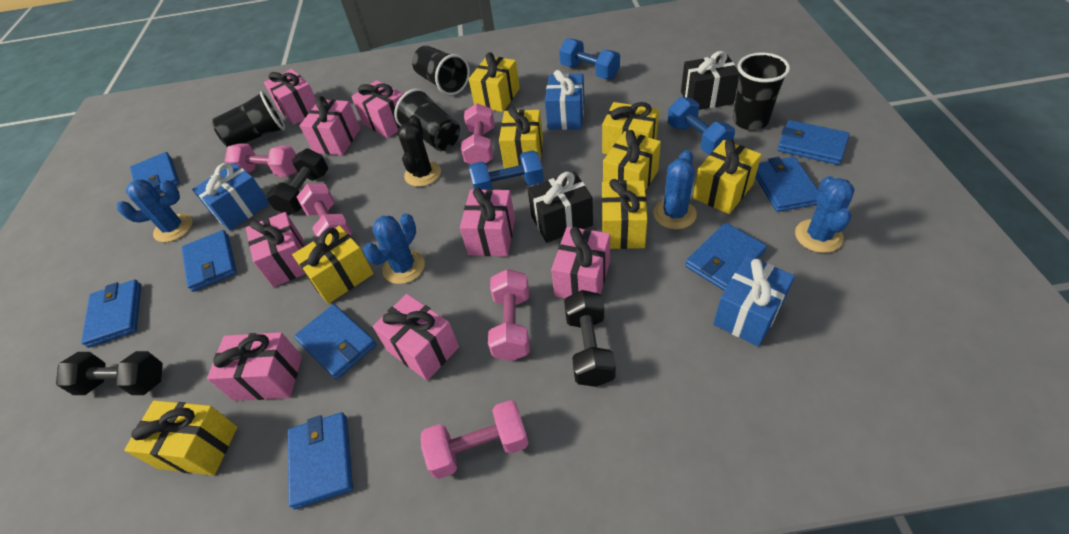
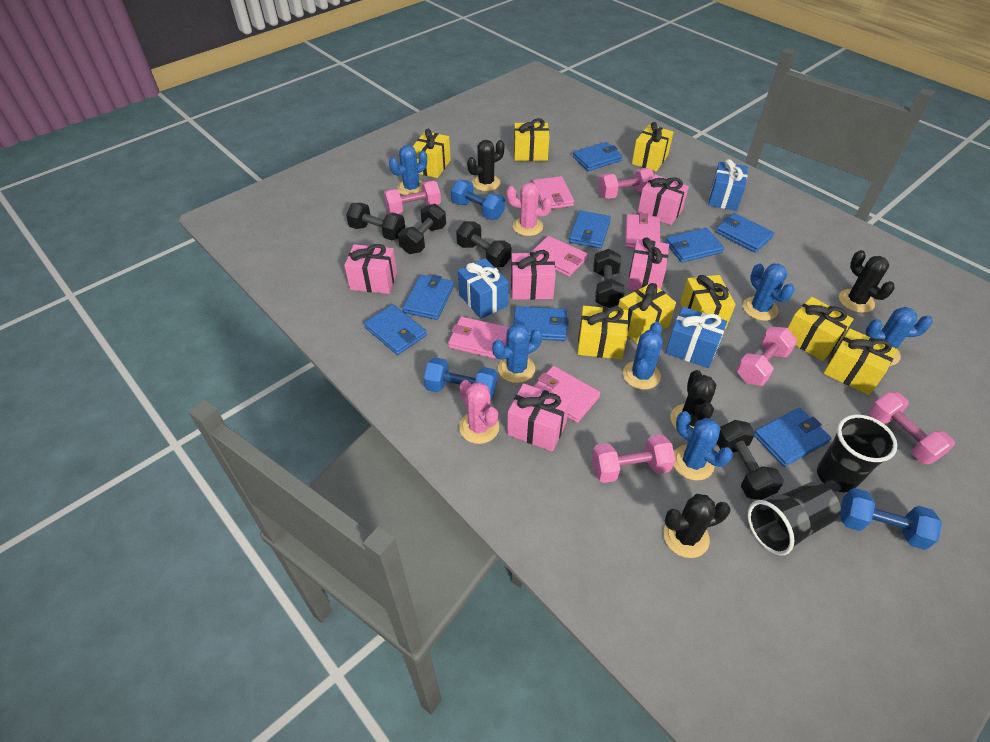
black cactus: 1 -> 4
black cup: 4 -> 2
black dumbbell: 3 -> 5
black gift: 2 -> 0
blue cactus: 4 -> 6
pink cactus: 0 -> 2
pink gift: 8 -> 5
pink wallet: 0 -> 5

